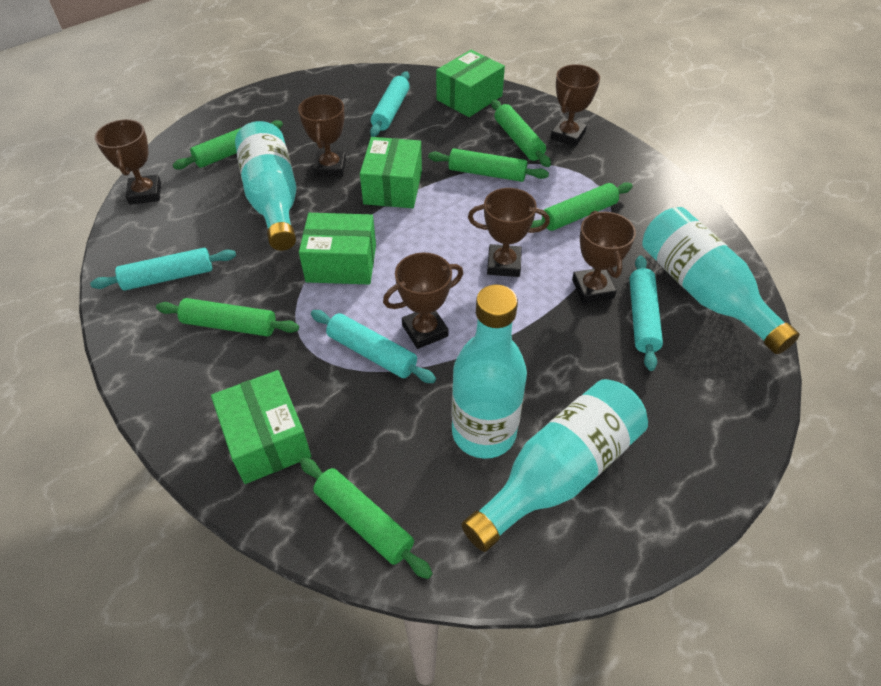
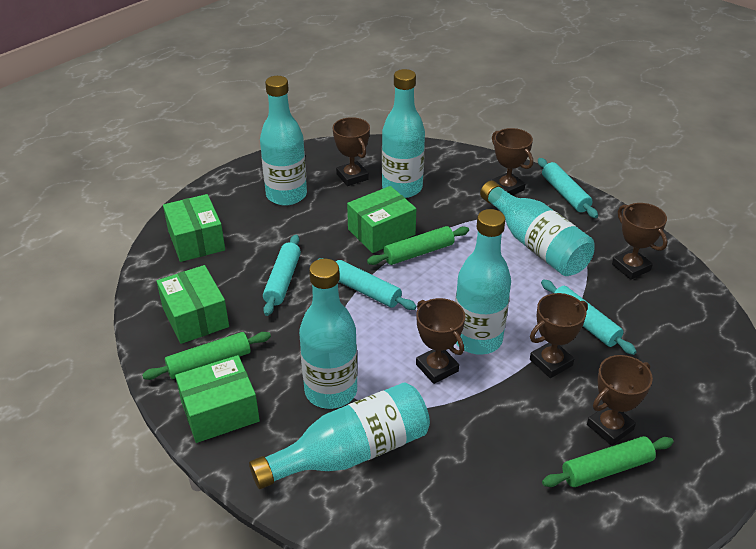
green rolling pin: 6 -> 3
turquoise bottle: 4 -> 6

